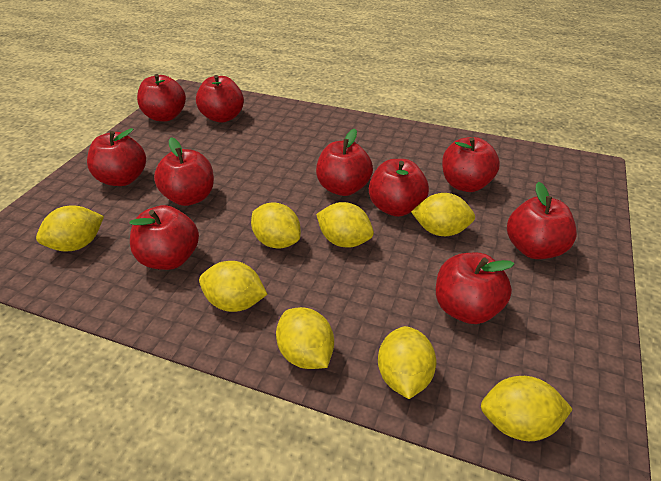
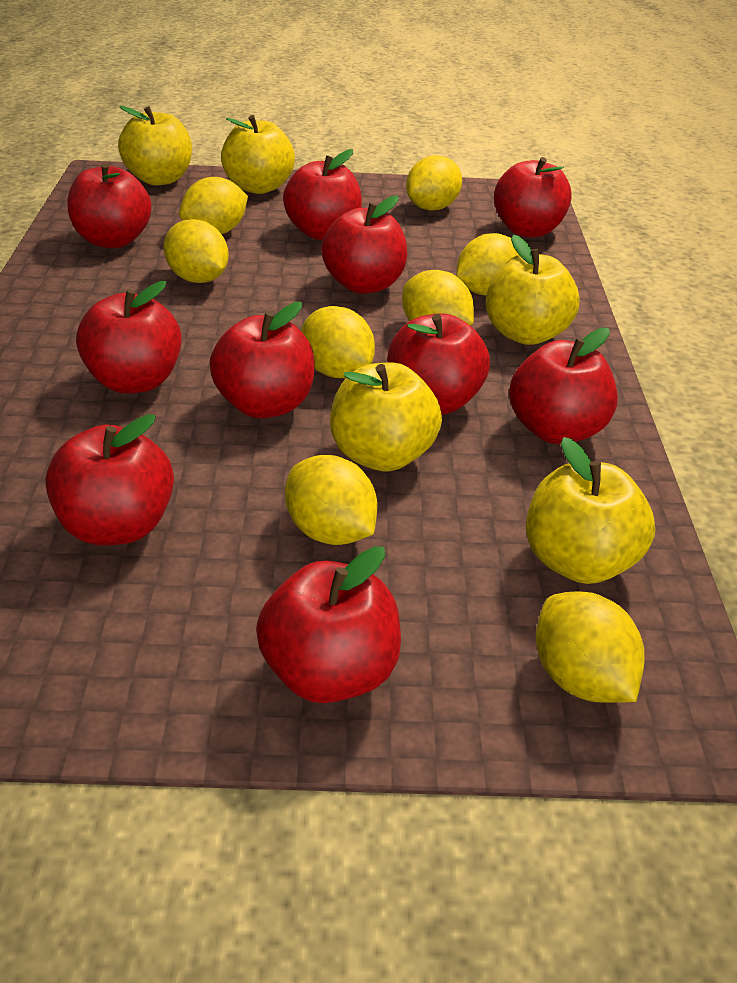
yellow apple: 0 -> 5

